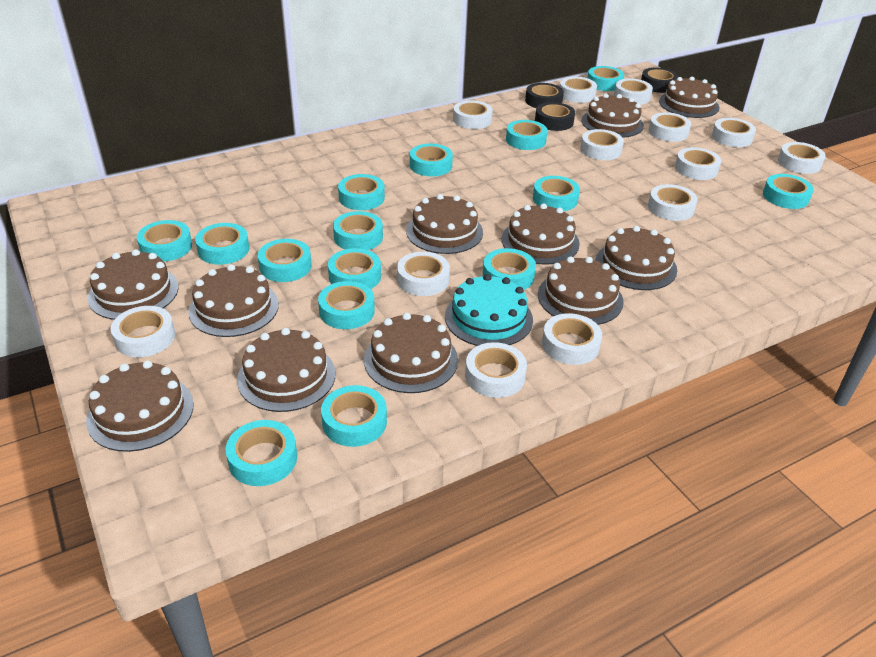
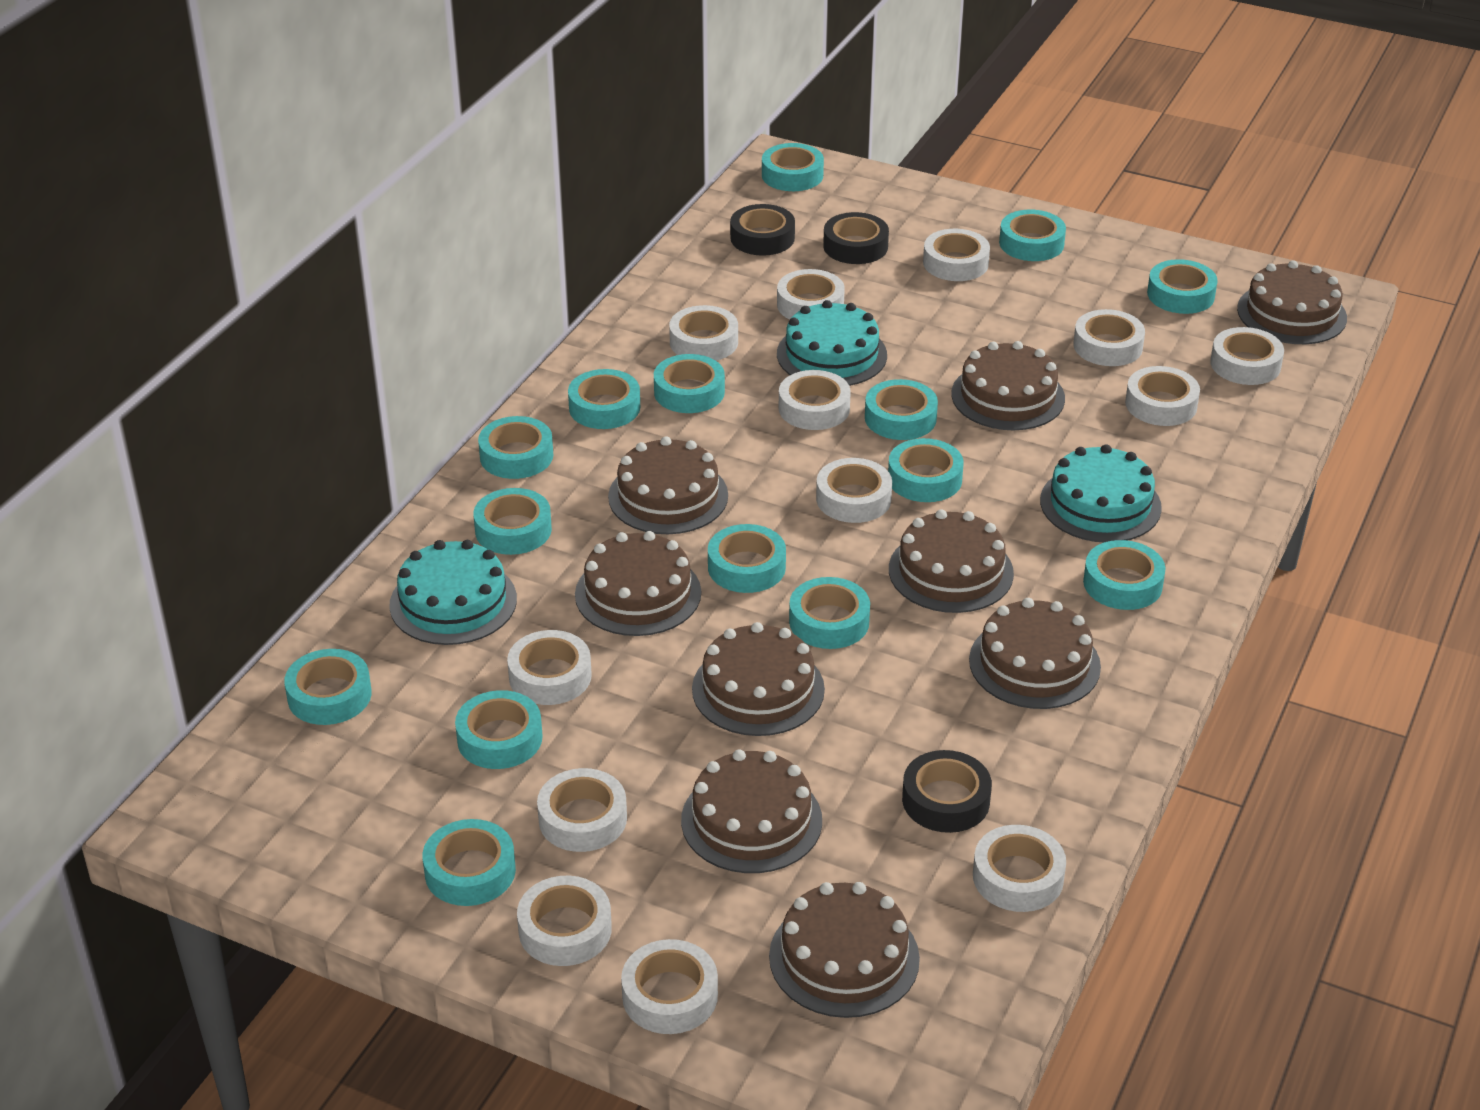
brown cake: 11 -> 9
turquoise cake: 1 -> 3

